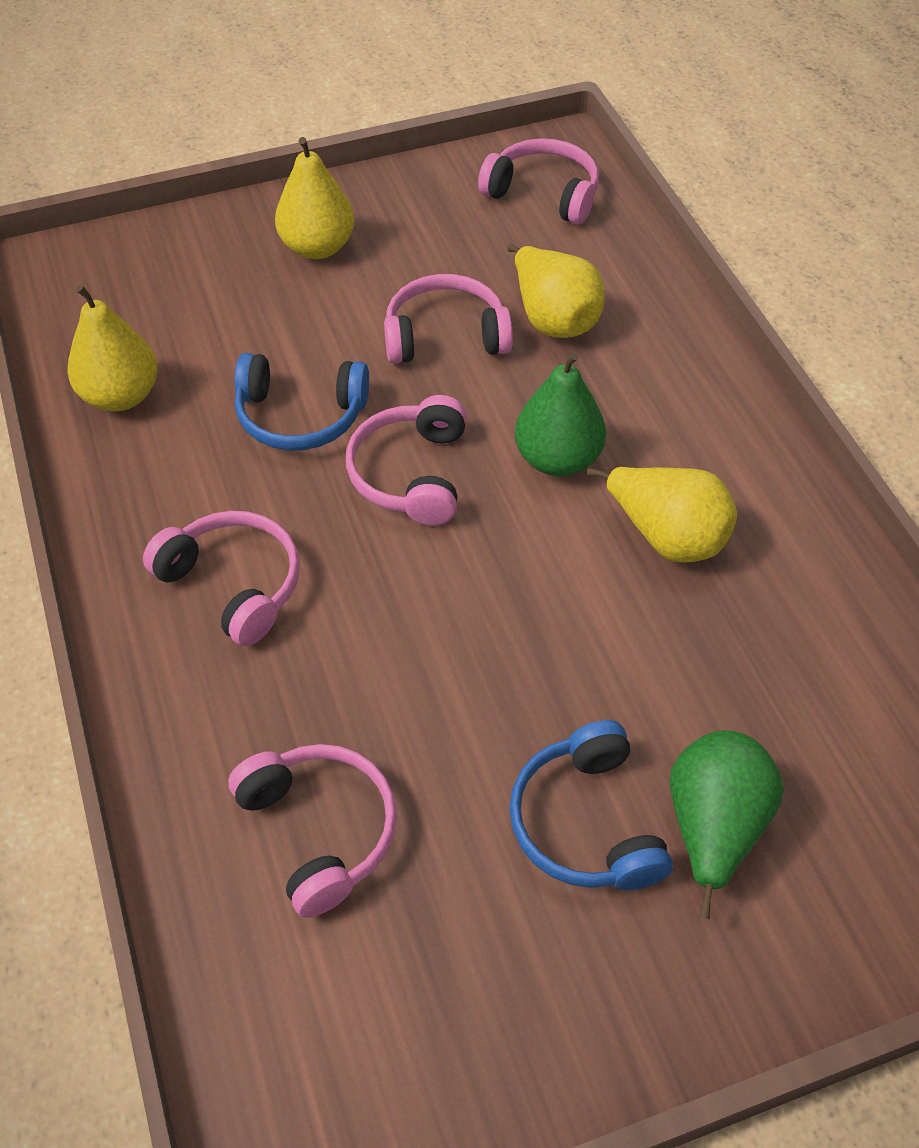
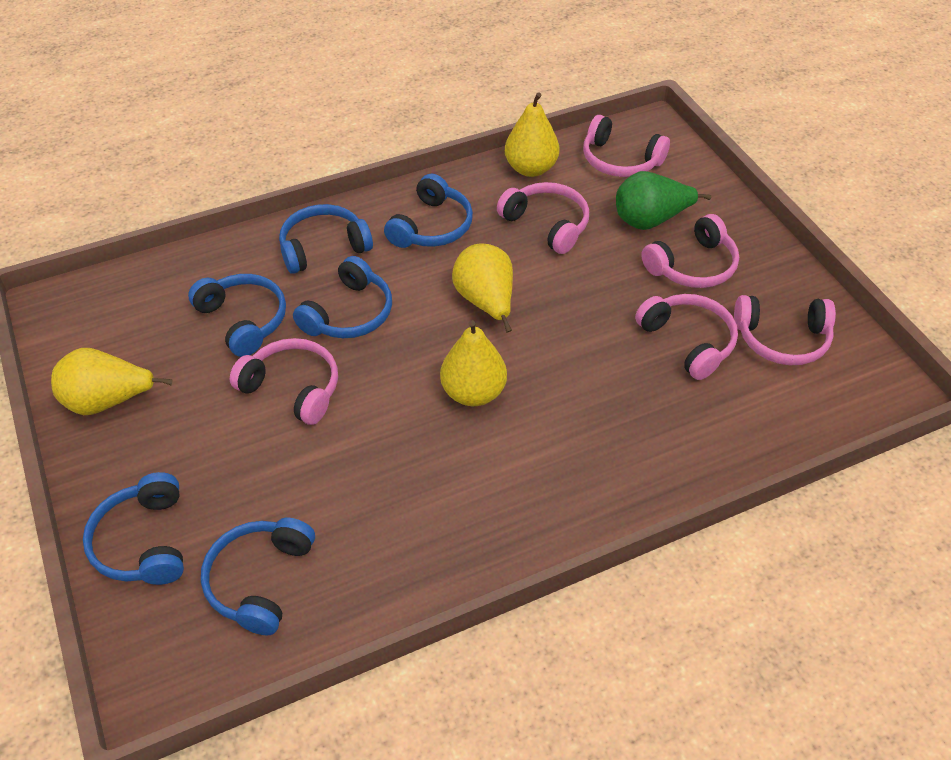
blue headphones: 2 -> 6
green pear: 2 -> 1
pink headphones: 5 -> 6

